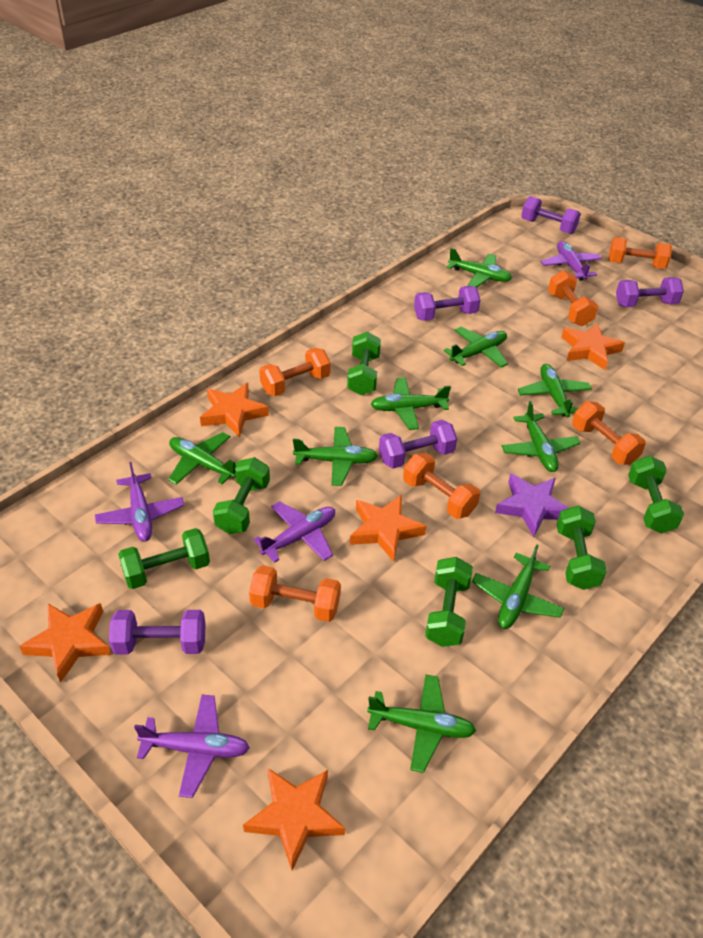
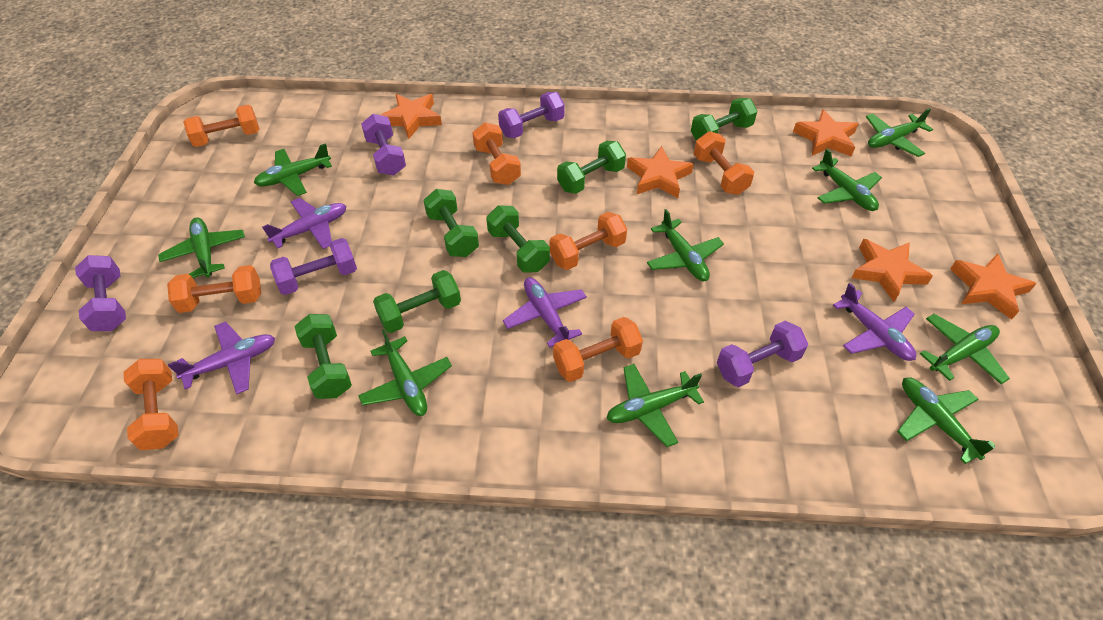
orange dumbbell: 6 -> 7
purple star: 1 -> 0

